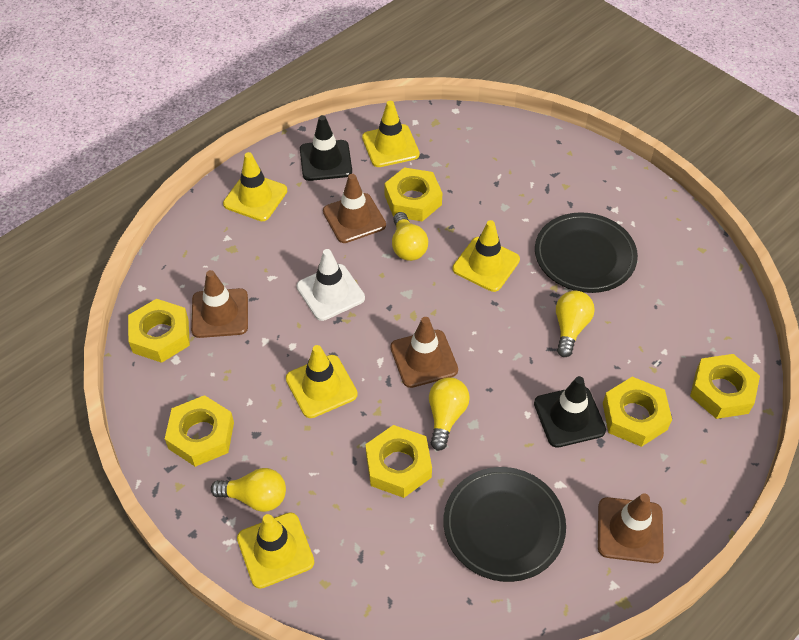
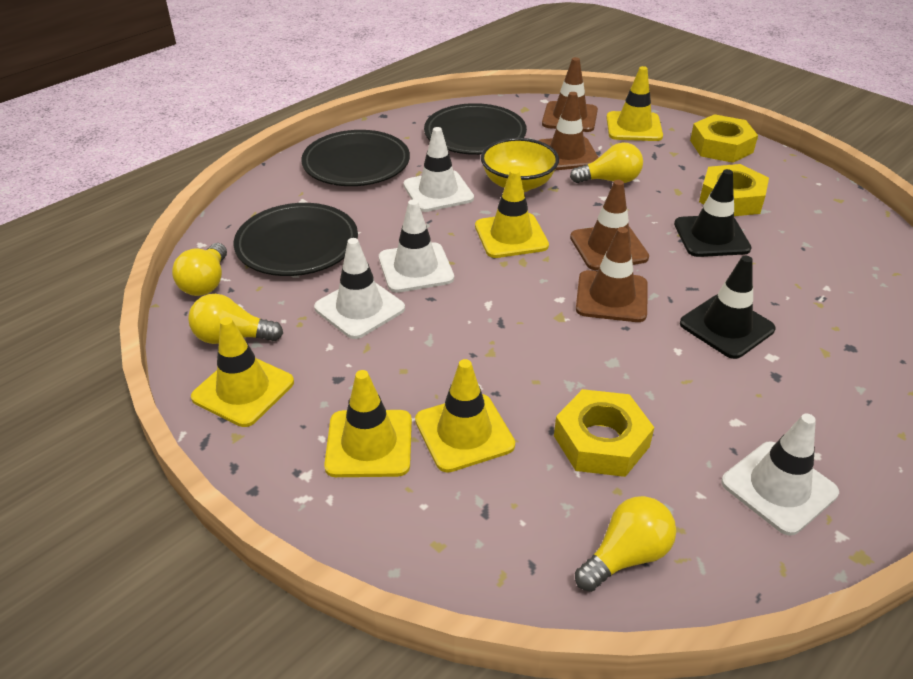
black plate: 2 -> 3
white traffic cone: 1 -> 4
yellow bowl: 0 -> 1
yellow nut: 6 -> 3

